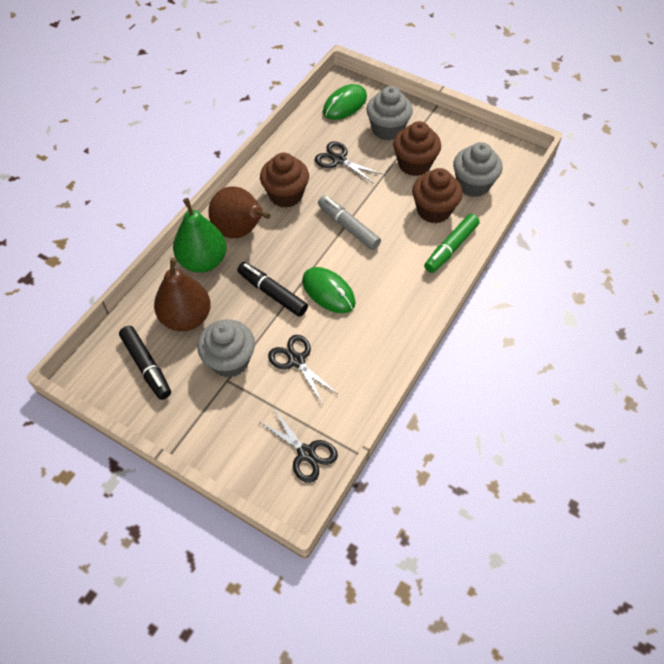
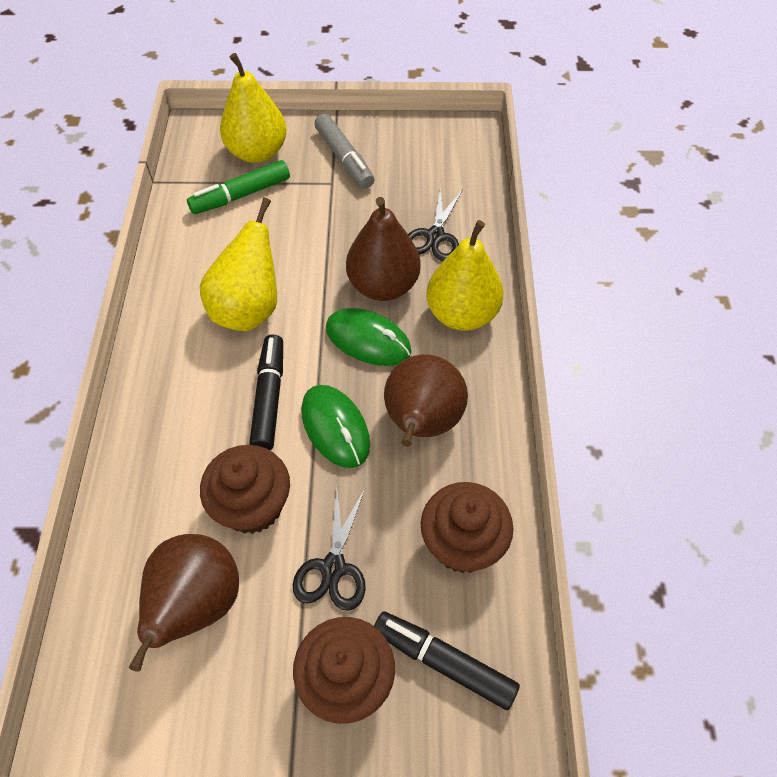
black scissors: 3 -> 2
brown pear: 2 -> 3
green pear: 1 -> 0
grey cupcake: 3 -> 0
yellow pear: 0 -> 3

